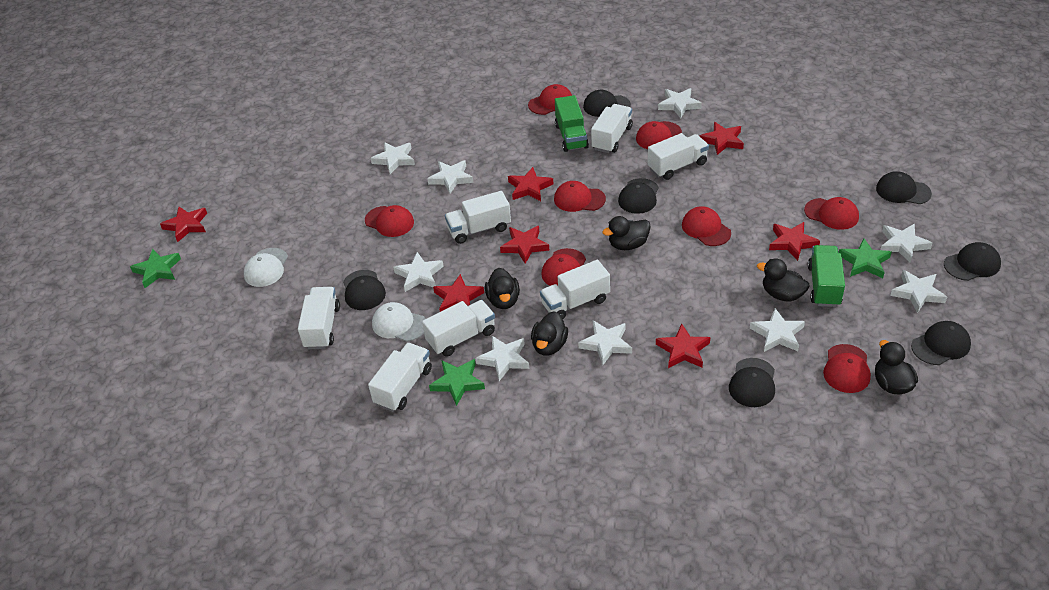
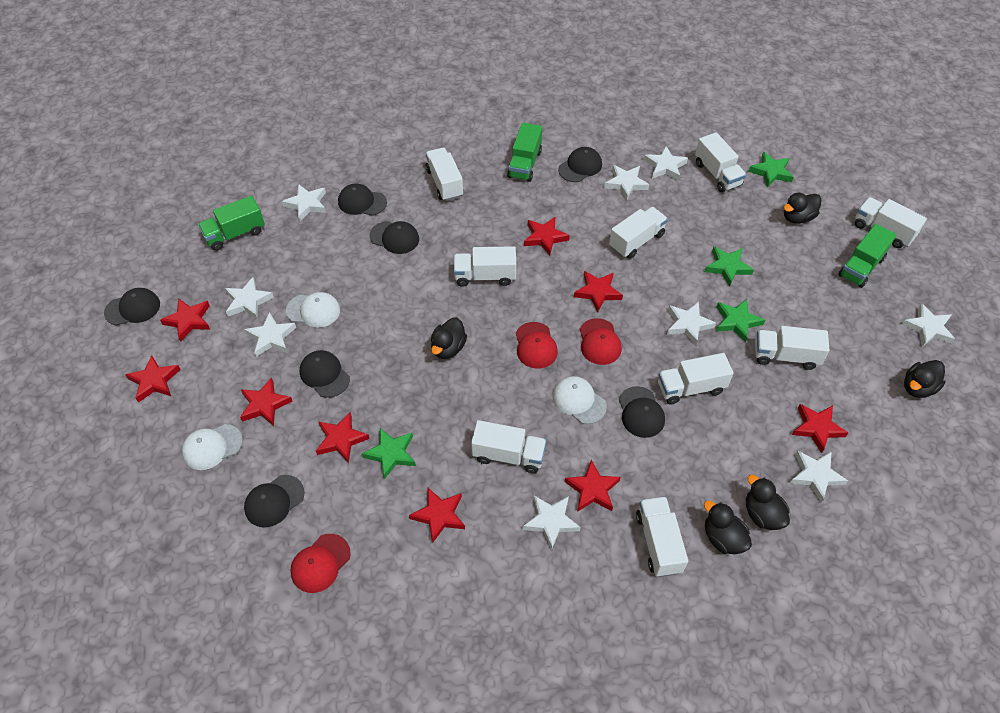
green star: 3 -> 4
green truck: 2 -> 3
red cap: 8 -> 3
red star: 7 -> 9
white cap: 2 -> 3
white truck: 7 -> 9

